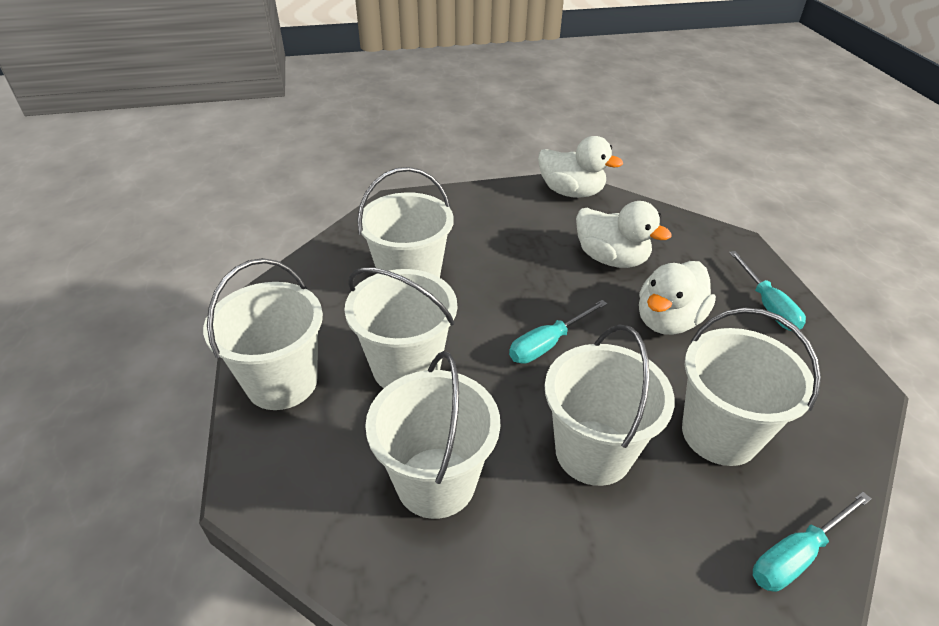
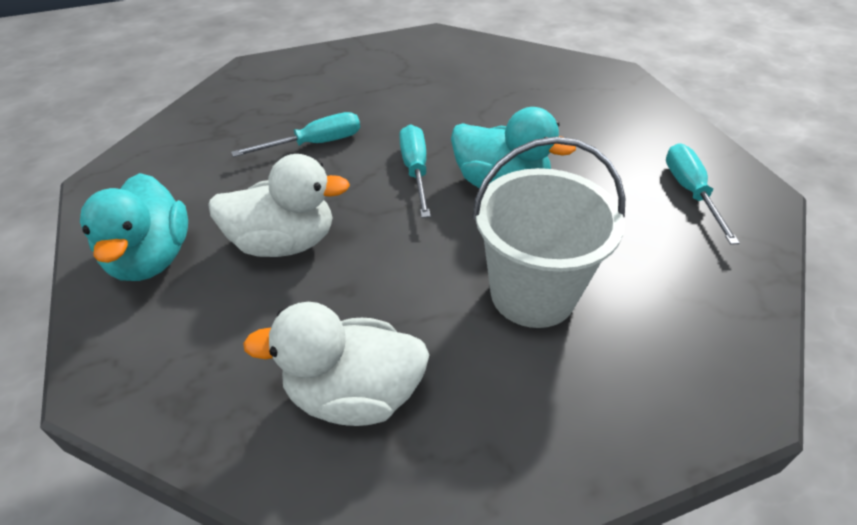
turquoise duck: 0 -> 2
white bucket: 6 -> 1
white duck: 3 -> 2

